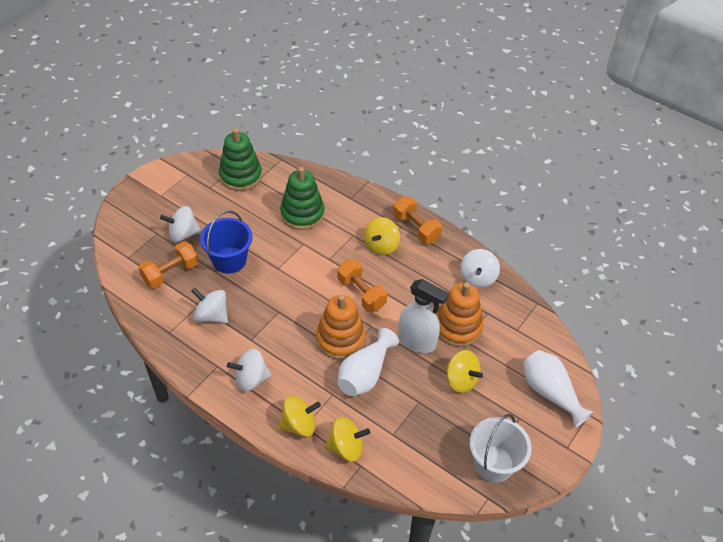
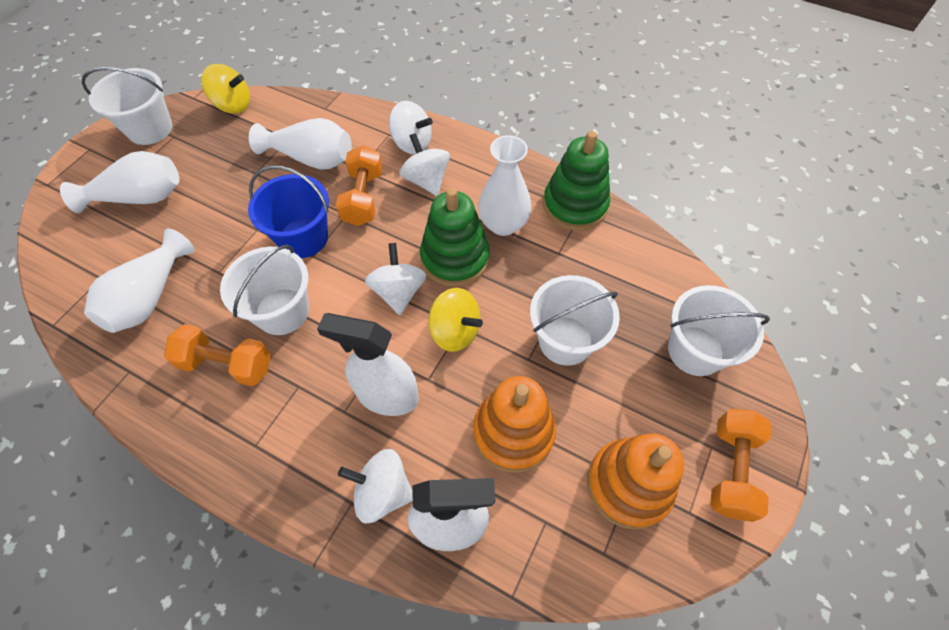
white bucket: 1 -> 4
white spray bottle: 1 -> 2
white vase: 2 -> 4
yellow spinning top: 4 -> 2

